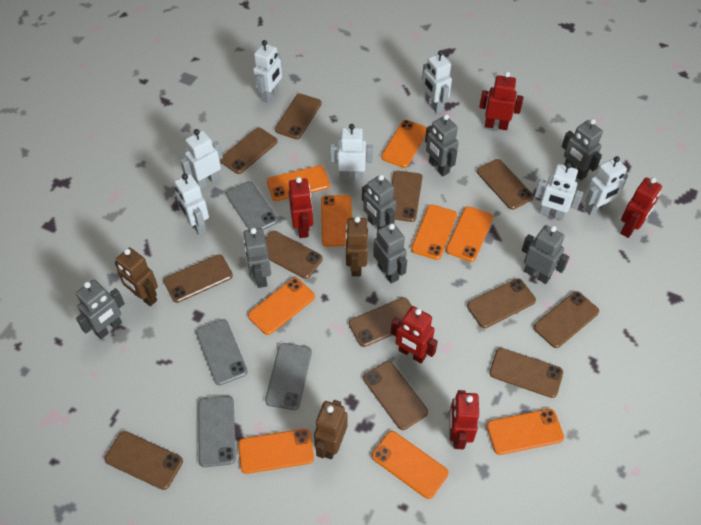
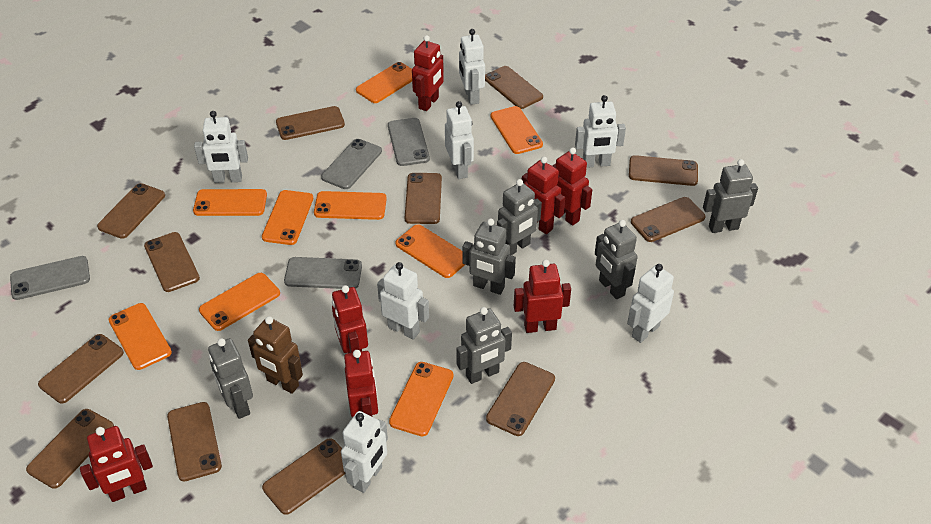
brown robot: 3 -> 1
grey robot: 7 -> 6
red robot: 5 -> 7

